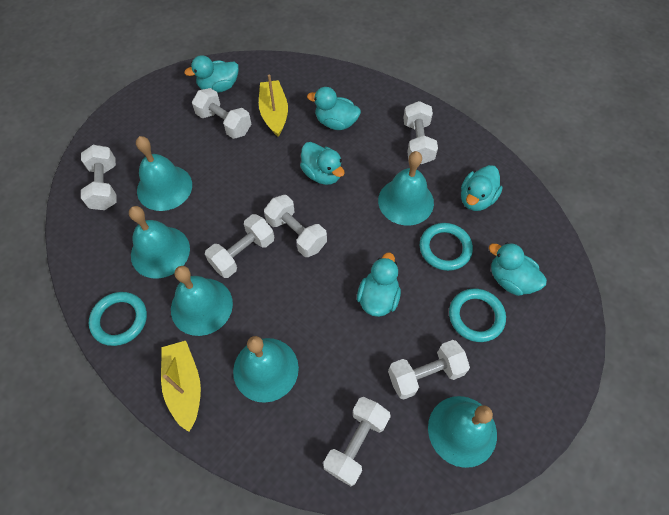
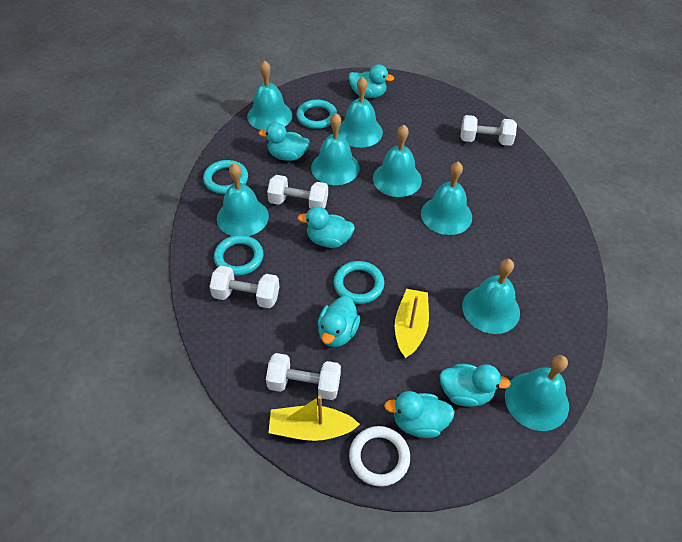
turquoise bell: 6 -> 8
turquoise ring: 3 -> 4
white dumbbell: 7 -> 4
white ring: 0 -> 1

